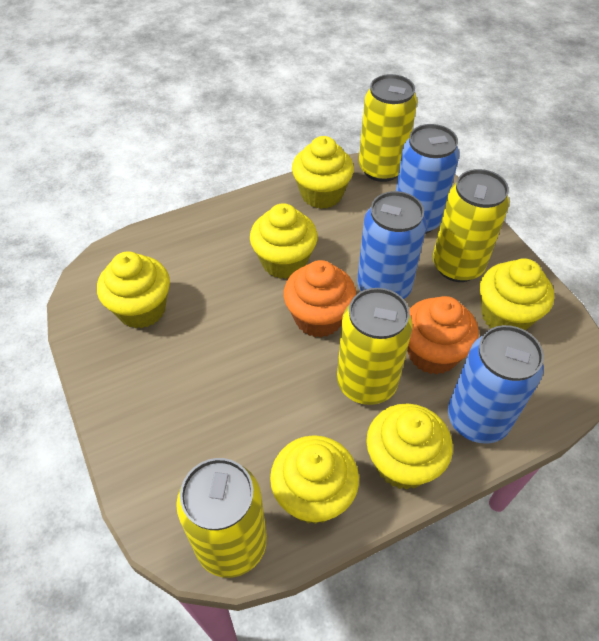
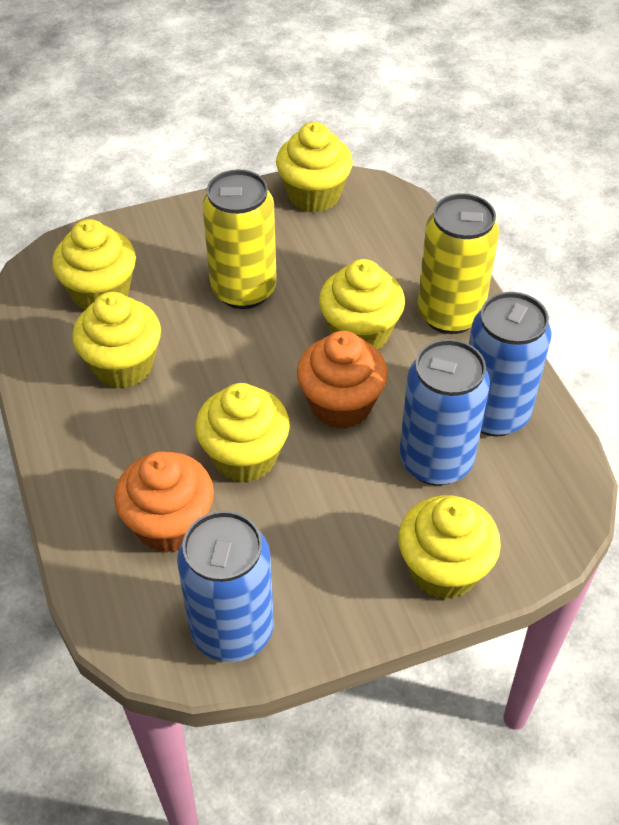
yellow can: 4 -> 2

